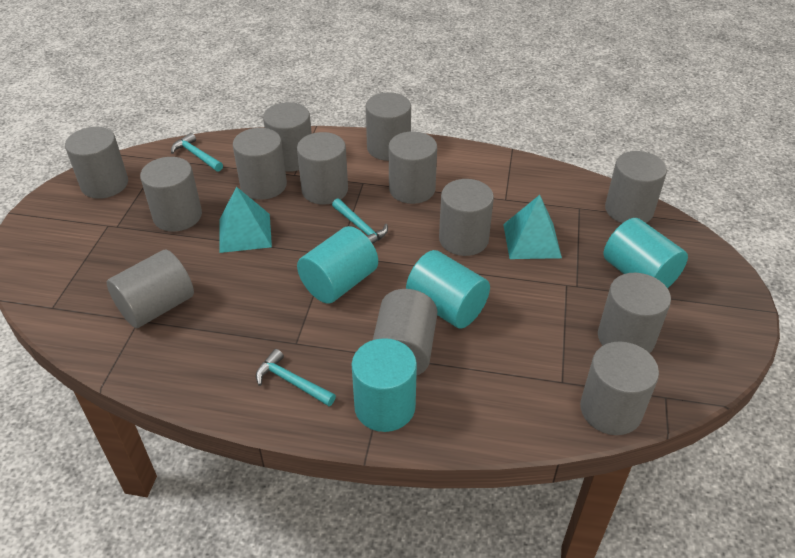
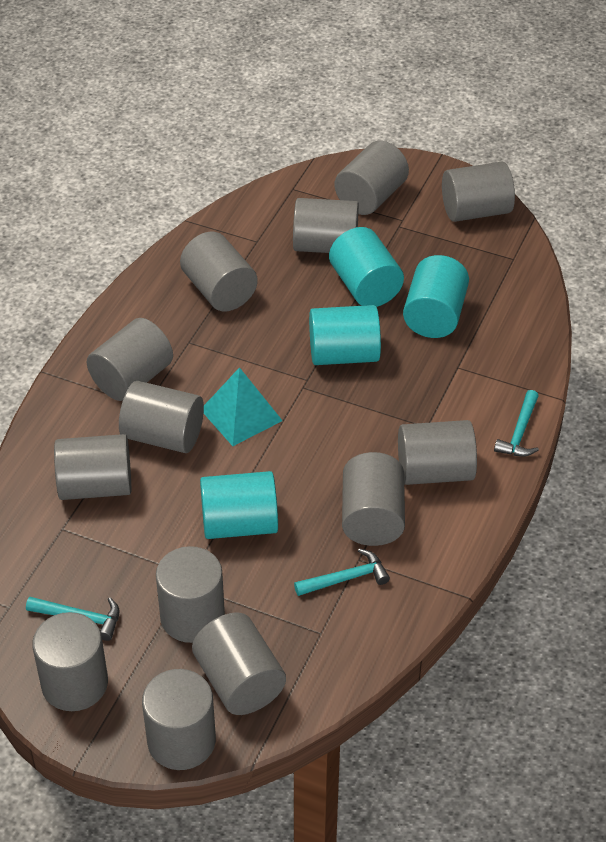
turquoise pyramid: 2 -> 1

